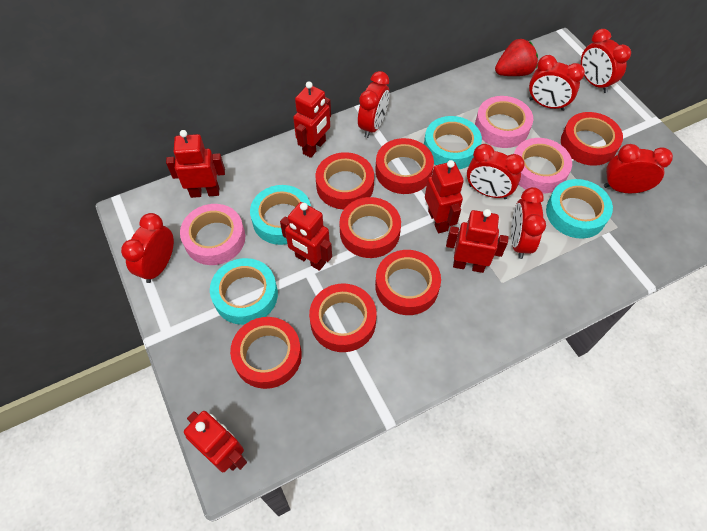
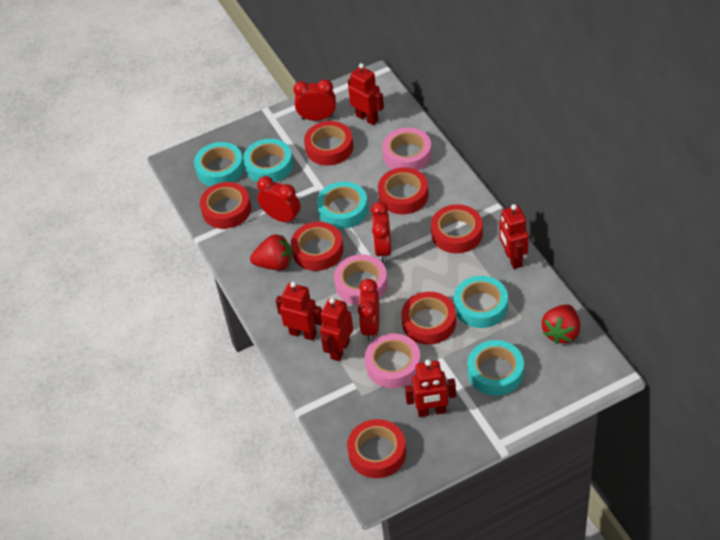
red clock: 7 -> 4
red robot: 6 -> 5
red strawberry: 1 -> 2
turquoise tape: 4 -> 5

